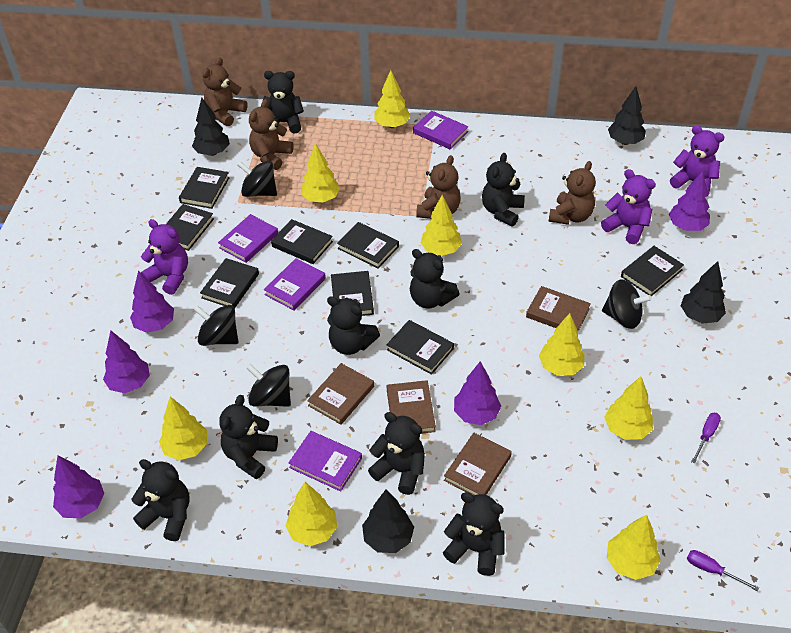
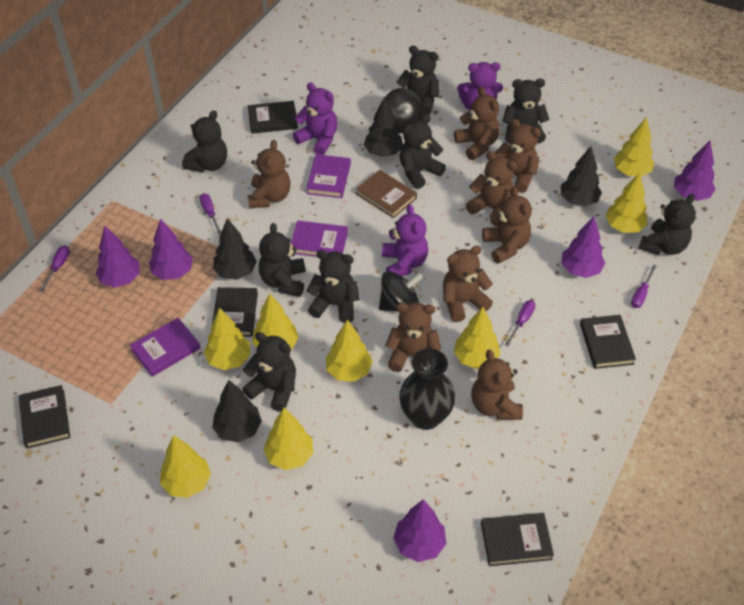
black book: 8 -> 5
black spinning top: 4 -> 2
black vase: 0 -> 1
brown book: 4 -> 1
brown teddy bear: 4 -> 8
purple book: 4 -> 3
purple screwdriver: 2 -> 4

